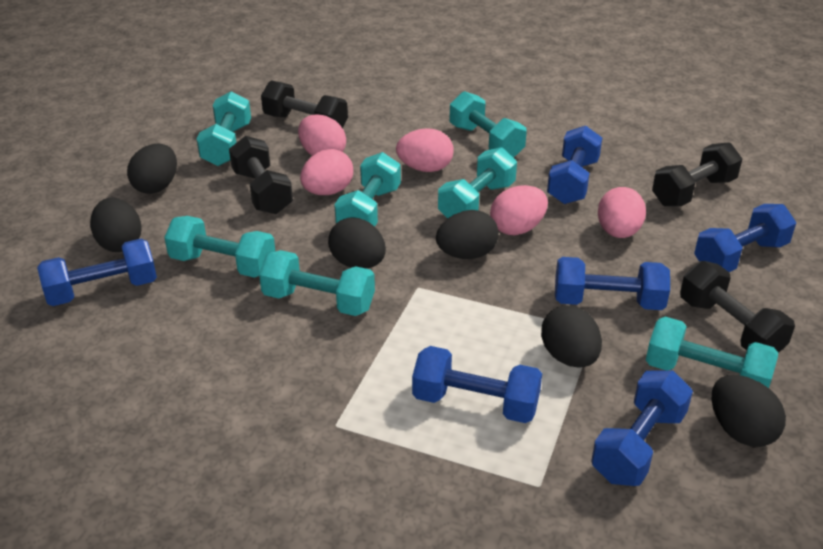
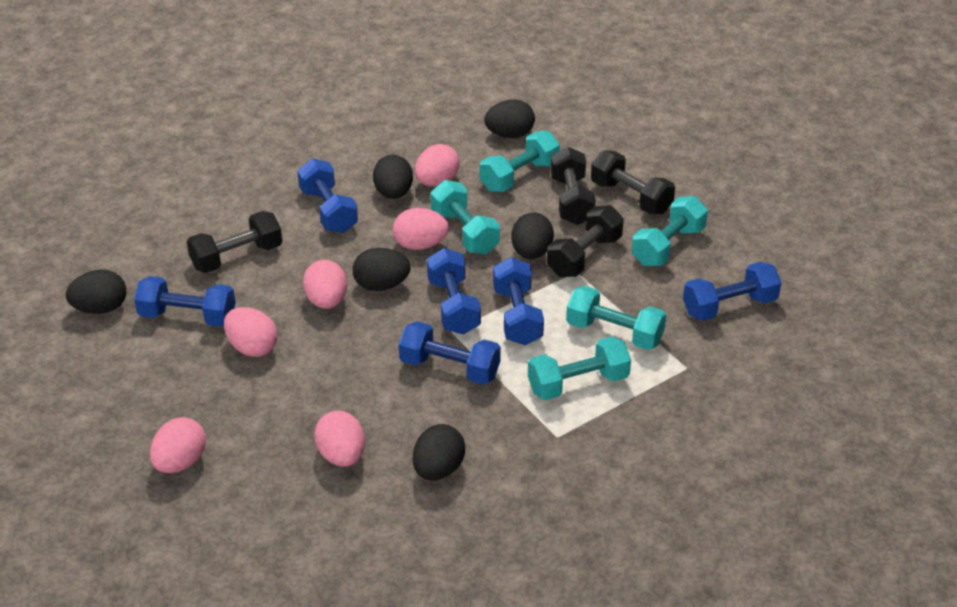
pink egg: 5 -> 6
turquoise dumbbell: 7 -> 5

